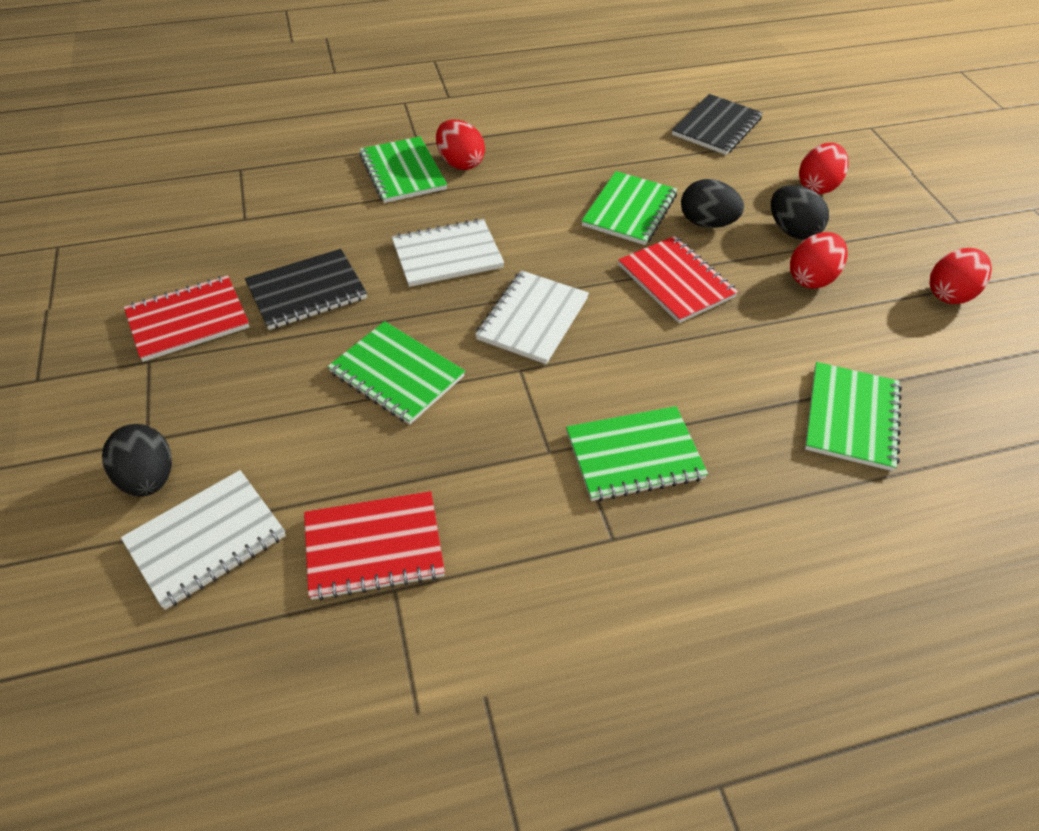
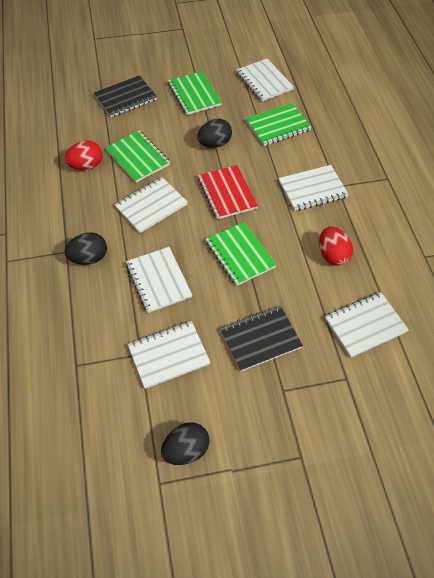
green notebook: 5 -> 4
red egg: 4 -> 2
red notebook: 3 -> 1
white notebook: 3 -> 6

